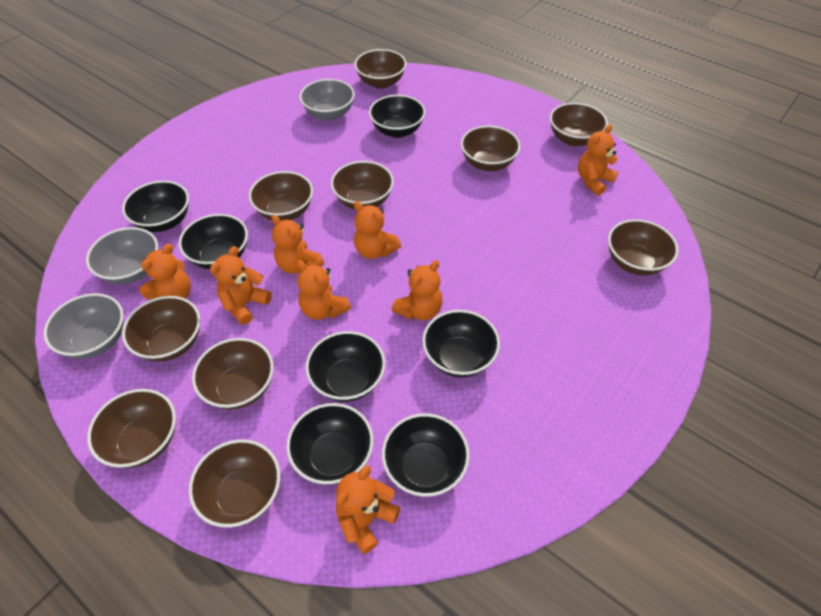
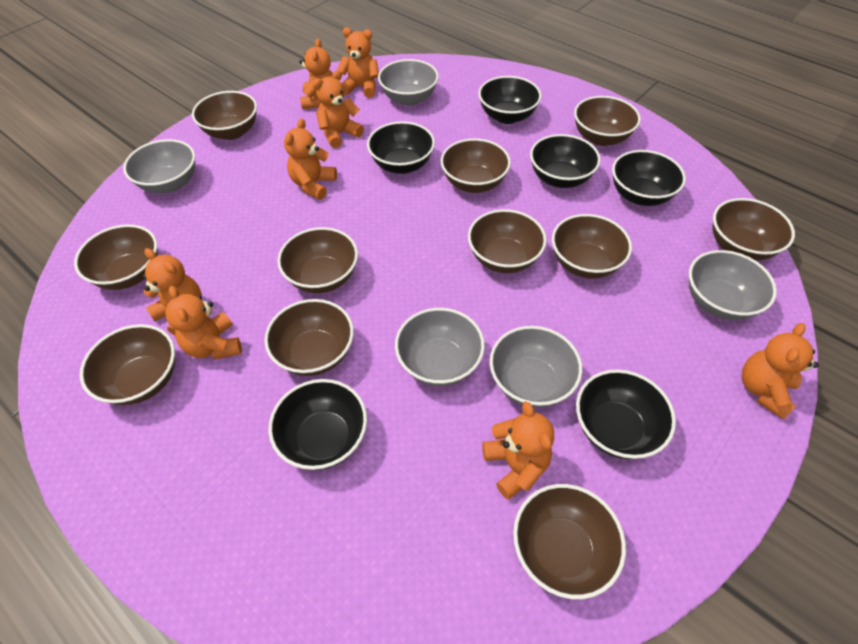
black bowl: 7 -> 6
brown bowl: 10 -> 11
grey bowl: 3 -> 5

